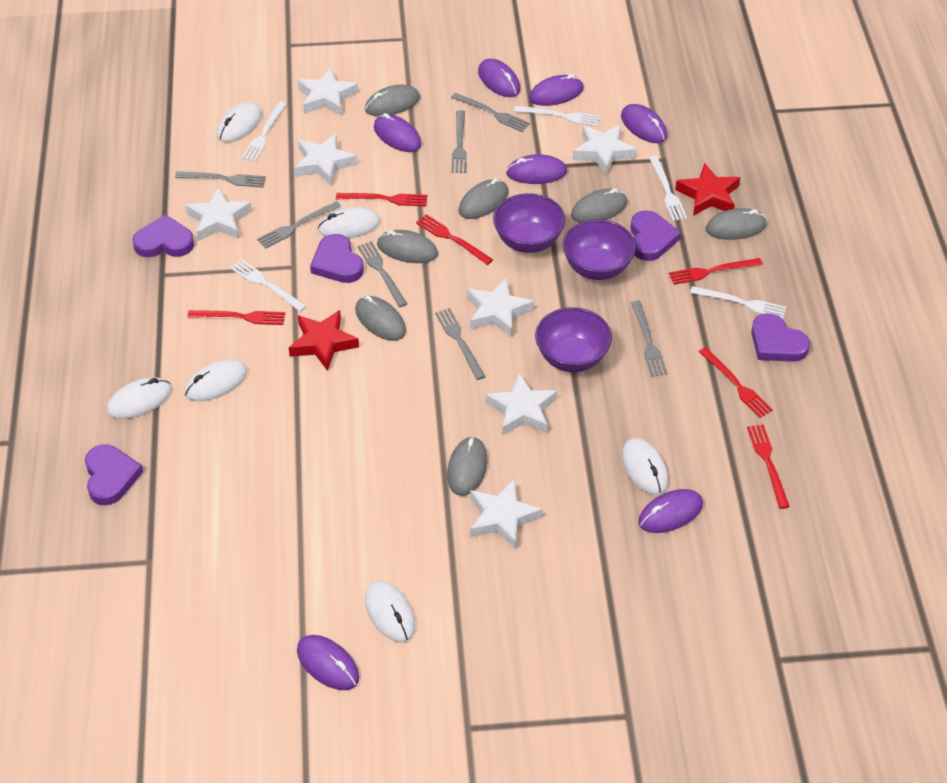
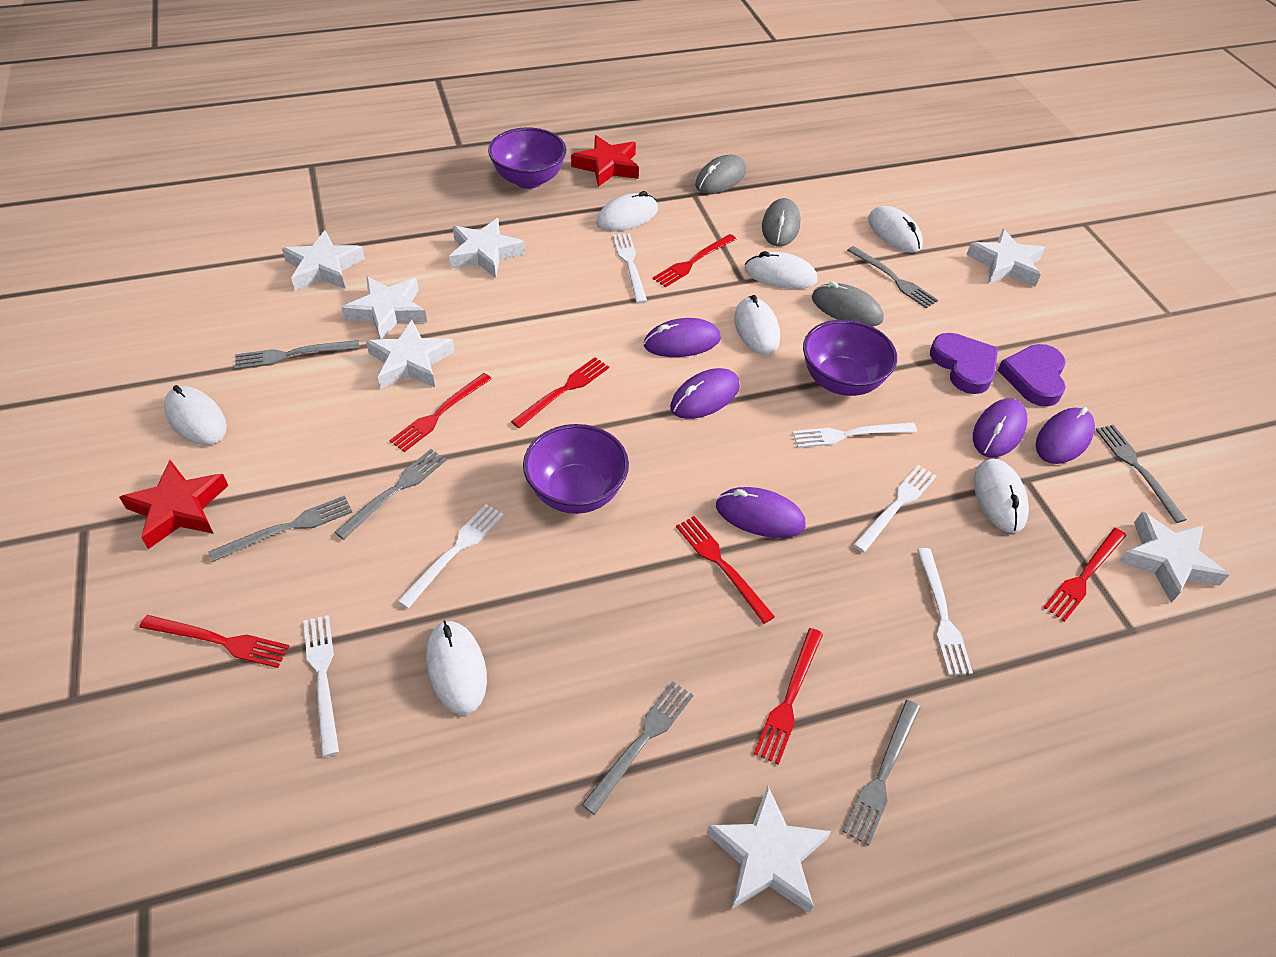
grey mouse: 7 -> 3
purple heart: 5 -> 2
purple mouse: 7 -> 5
red fork: 6 -> 7
white fork: 5 -> 6
white mouse: 6 -> 7

